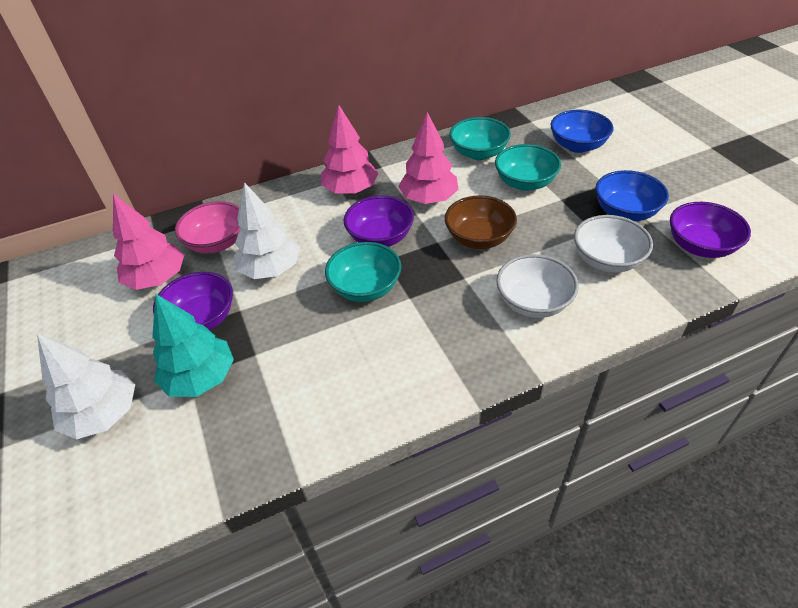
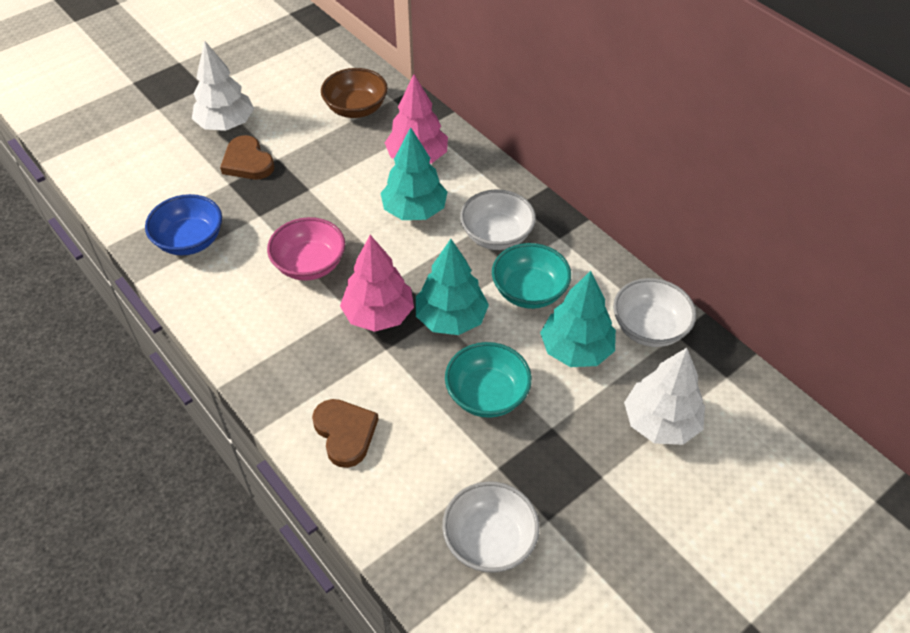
blue bowl: 2 -> 1
brown heart: 0 -> 2
pink tree: 3 -> 2
purple bowl: 3 -> 0
turquoise bowl: 3 -> 2
turquoise tree: 1 -> 3
white bowl: 2 -> 3

